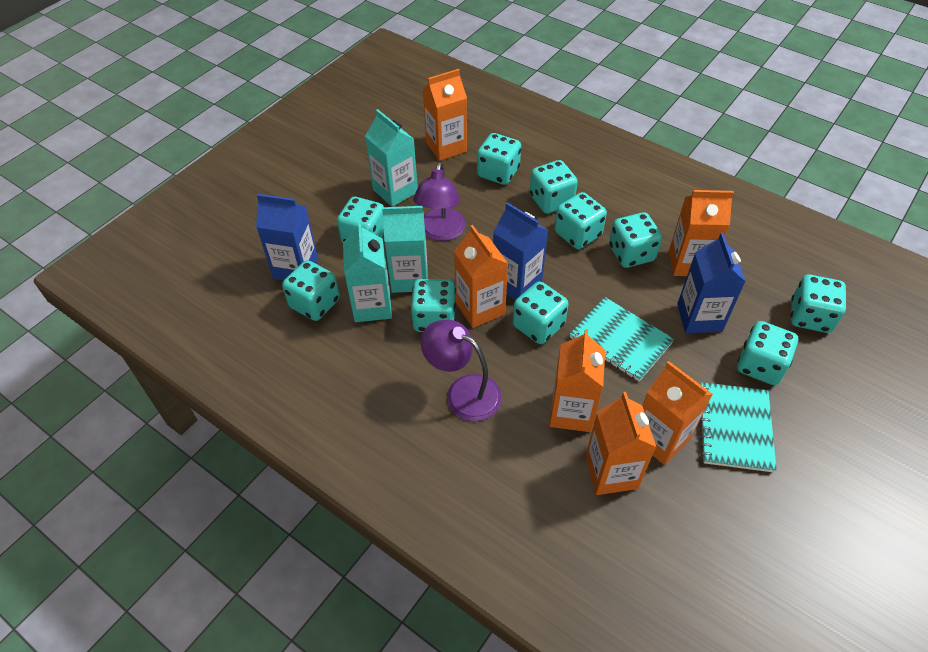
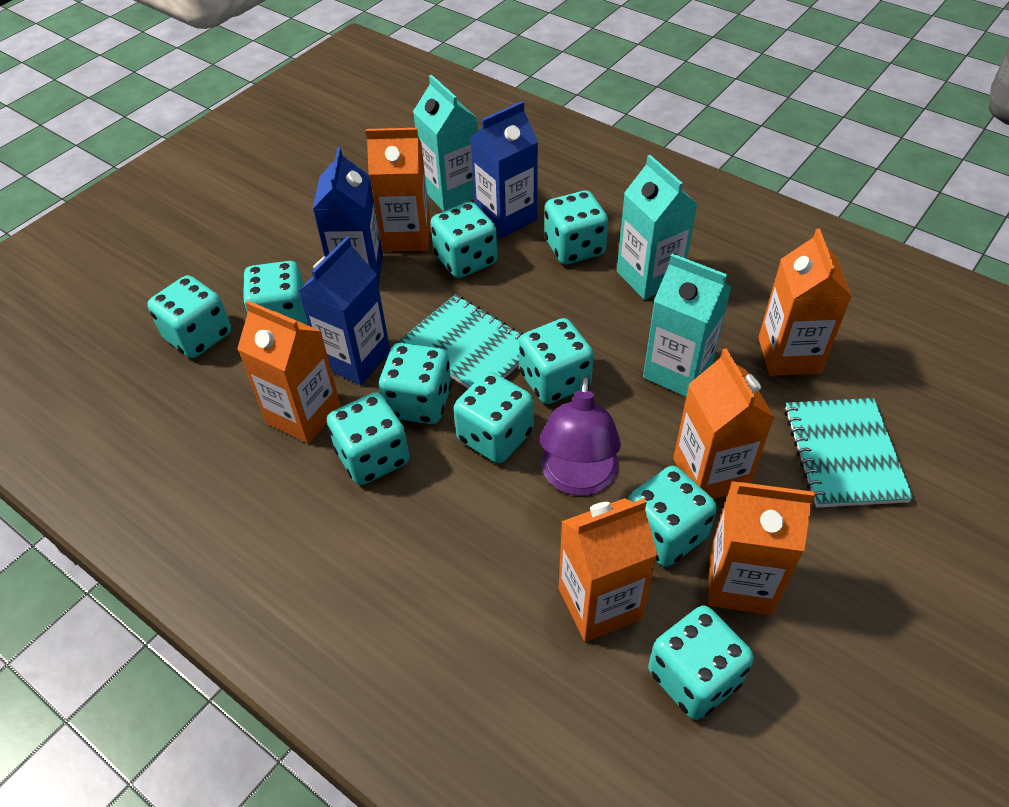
purple lamp: 2 -> 1

